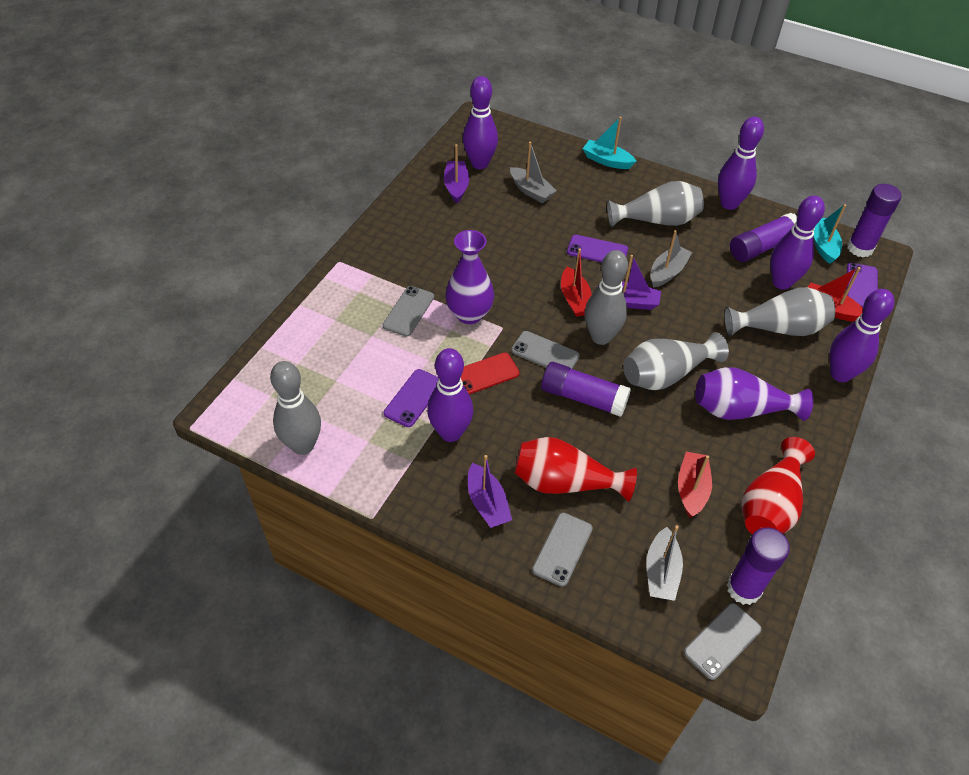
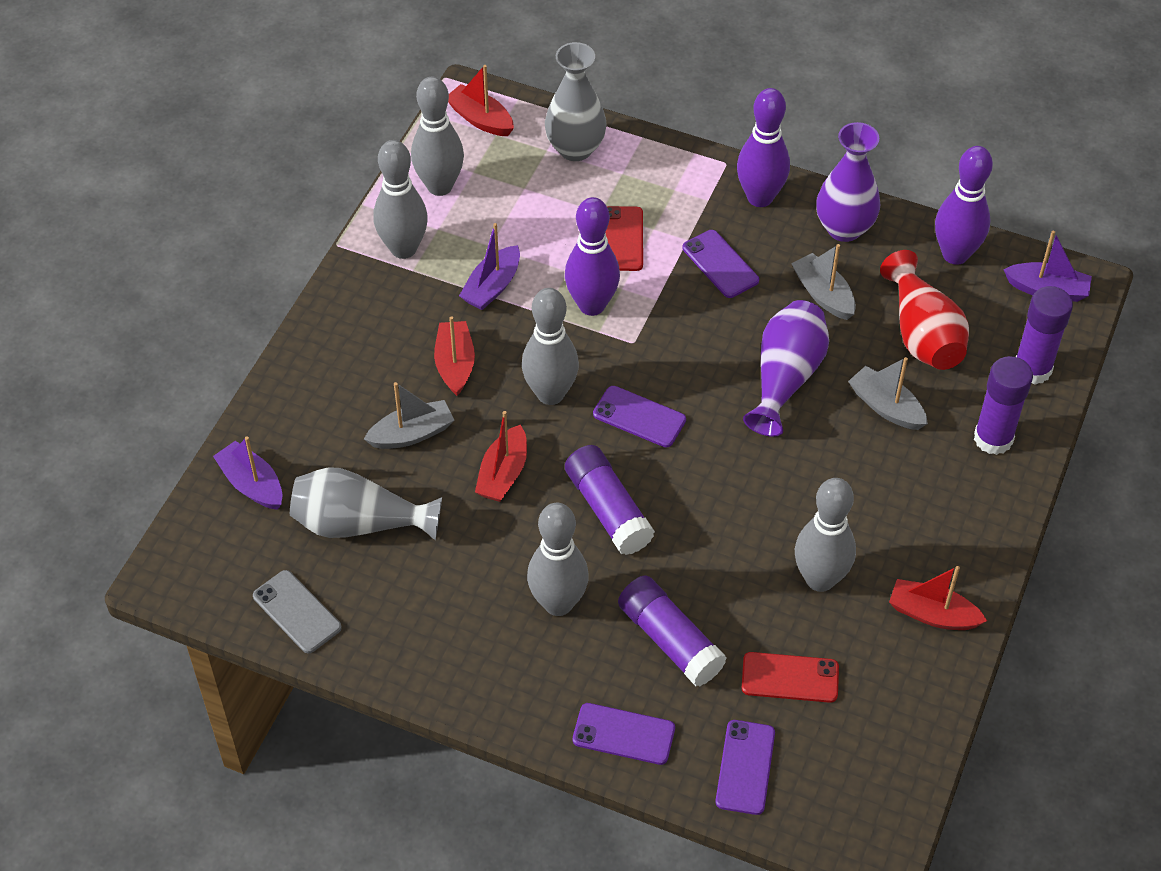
grey bowling pin: 2 -> 5
grey phone: 4 -> 1
grey vase: 3 -> 2
purple bowling pin: 5 -> 3
purple phone: 3 -> 4
red boat: 3 -> 4
red phone: 1 -> 2
red vase: 2 -> 1
turquoise boat: 2 -> 0

